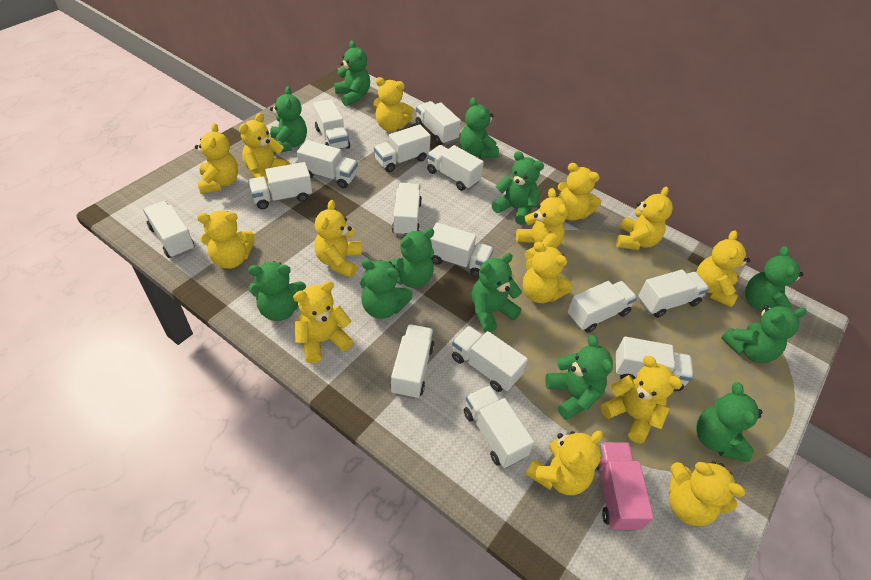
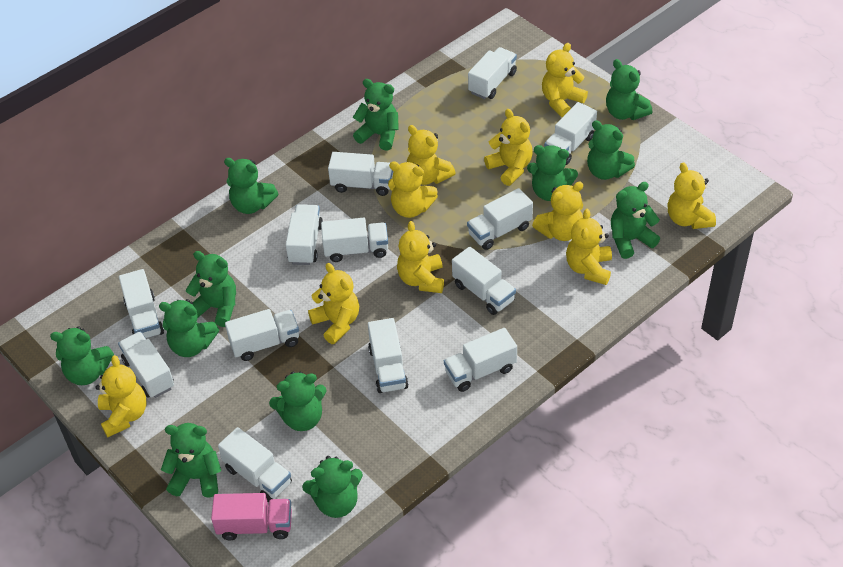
white truck: 15 -> 13
yellow teddy bear: 14 -> 10

